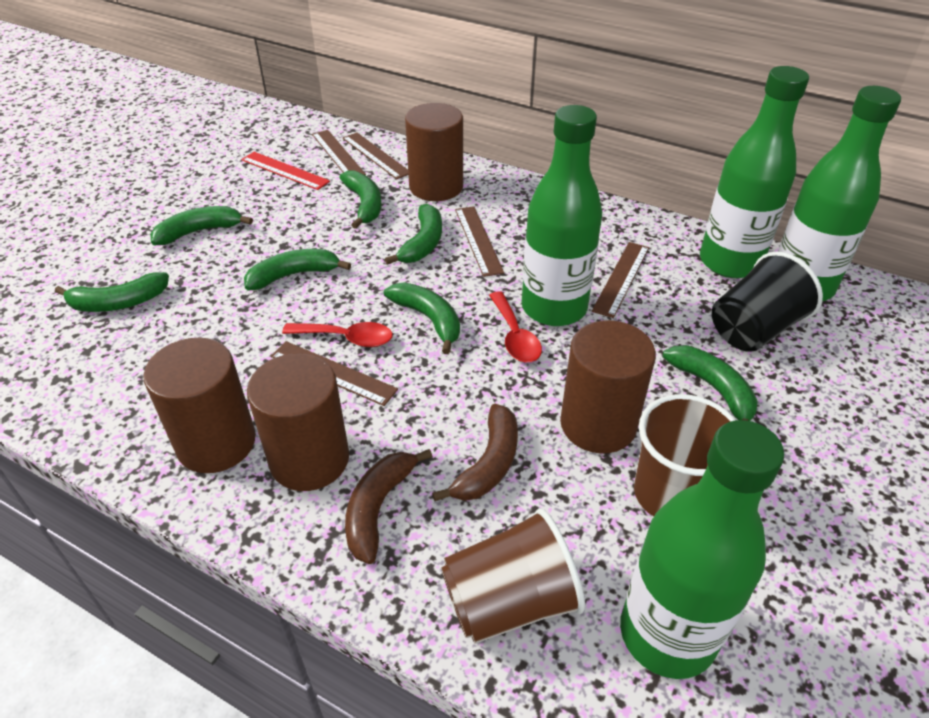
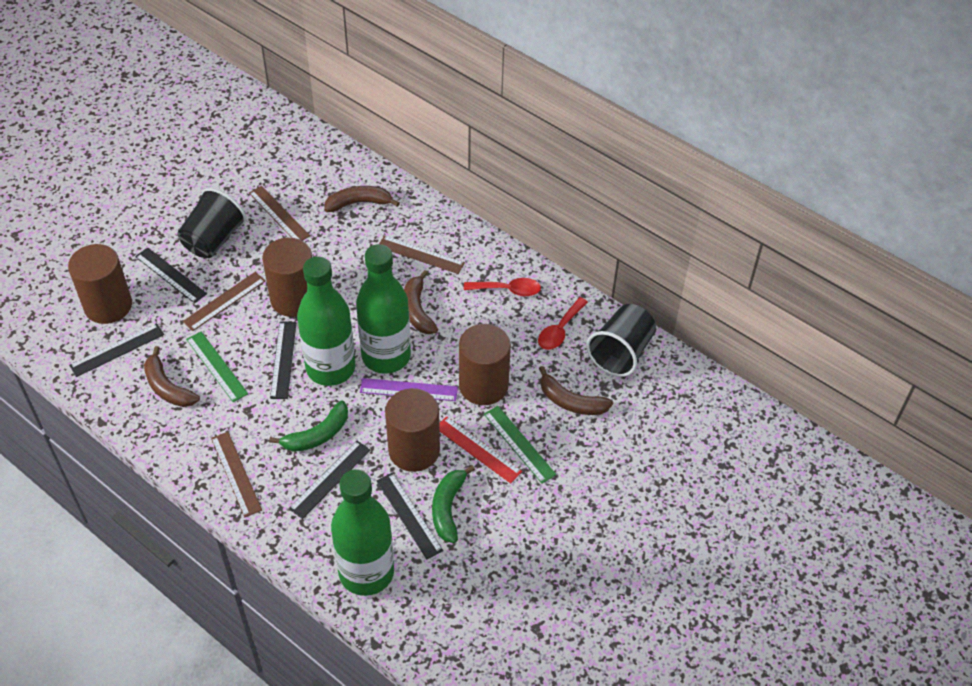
black cup: 1 -> 2
black ruler: 0 -> 5
brown banana: 2 -> 4
brown cup: 2 -> 0
brown ruler: 5 -> 4
green banana: 7 -> 2
green bottle: 4 -> 3
green ruler: 0 -> 2
purple ruler: 0 -> 1

